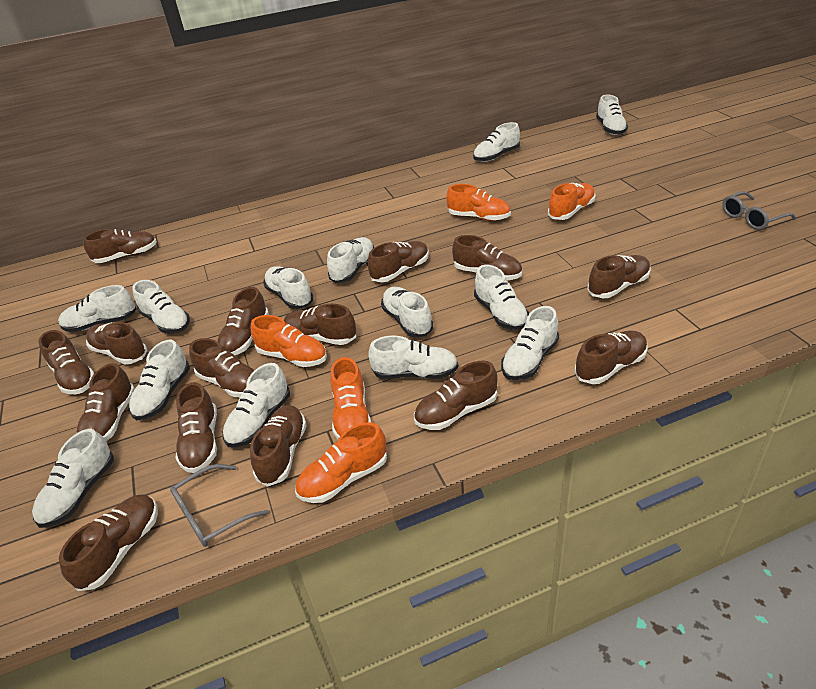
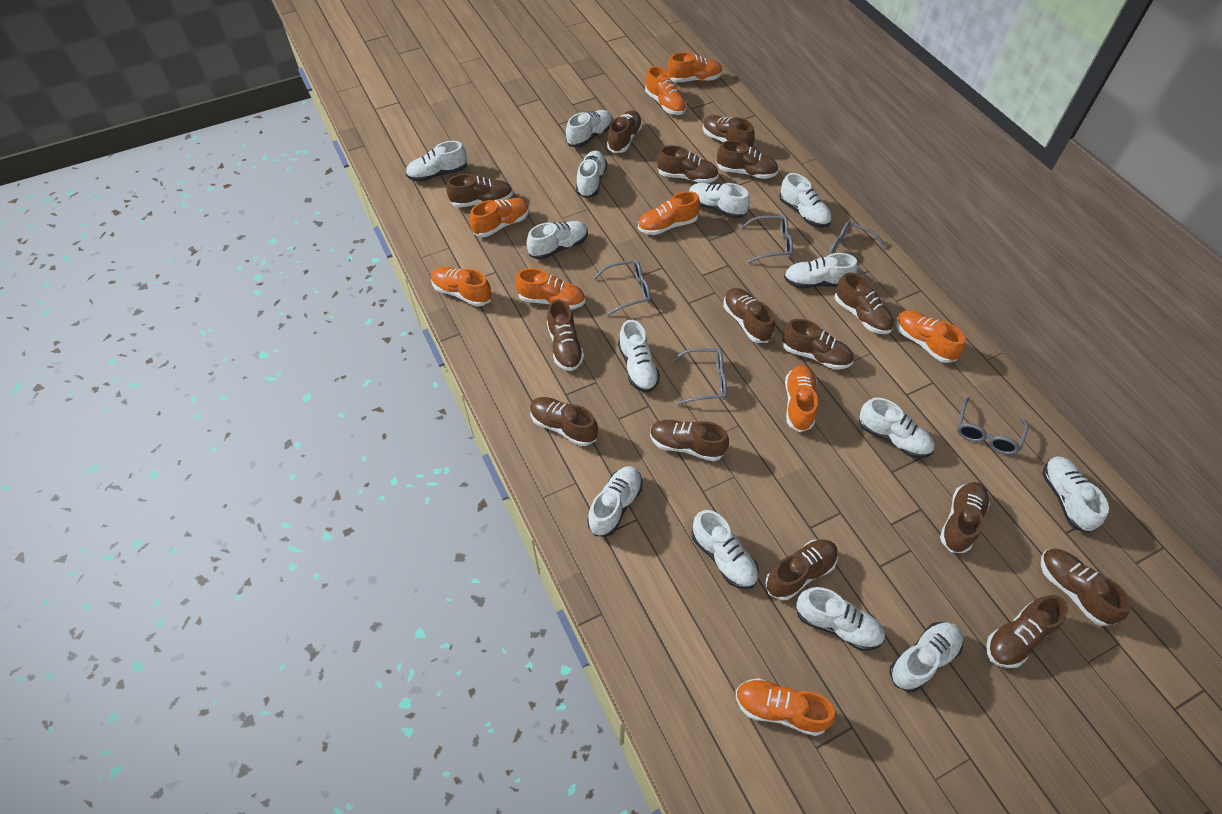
grey glasses: 2 -> 5
orange shoe: 5 -> 9
white shoe: 13 -> 14

